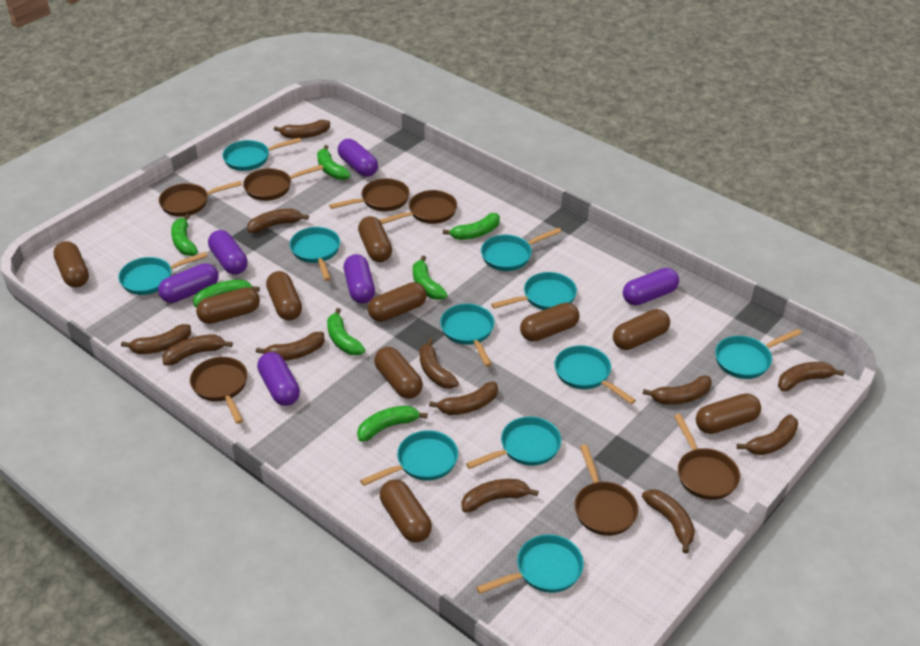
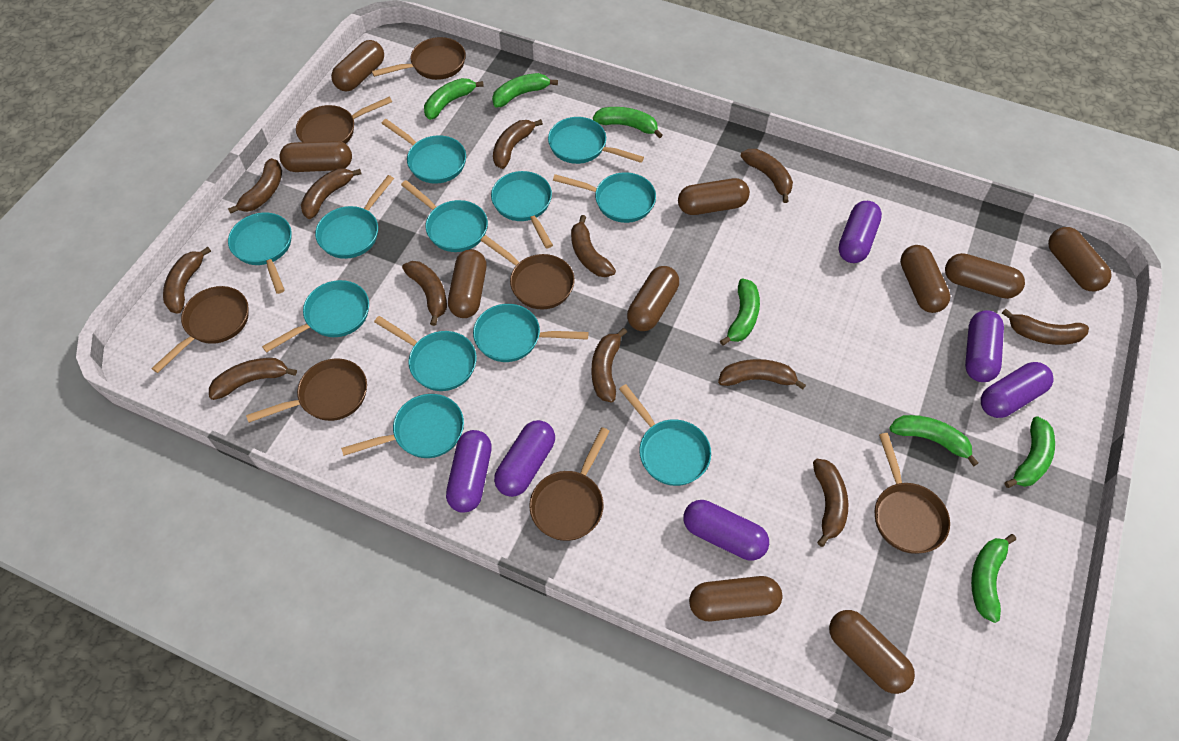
turquoise pan: 11 -> 12

